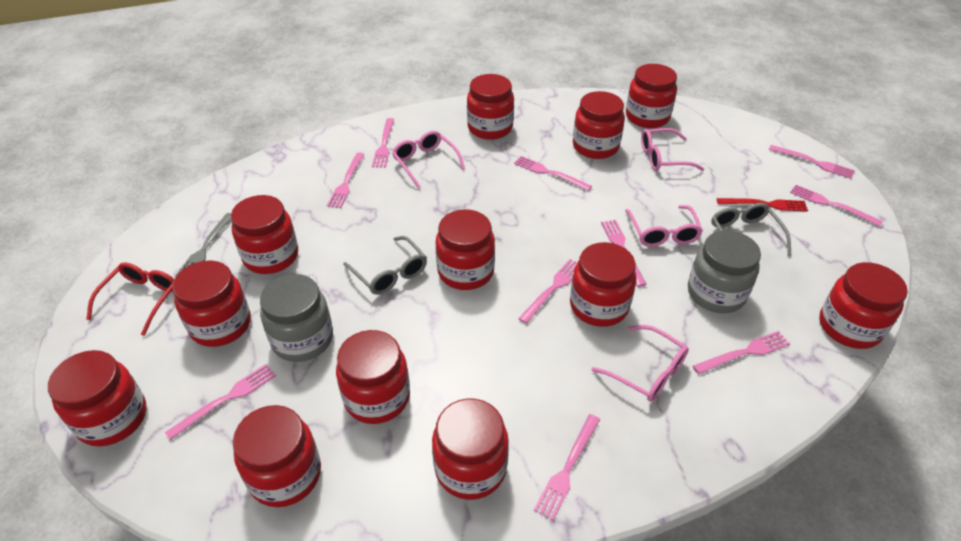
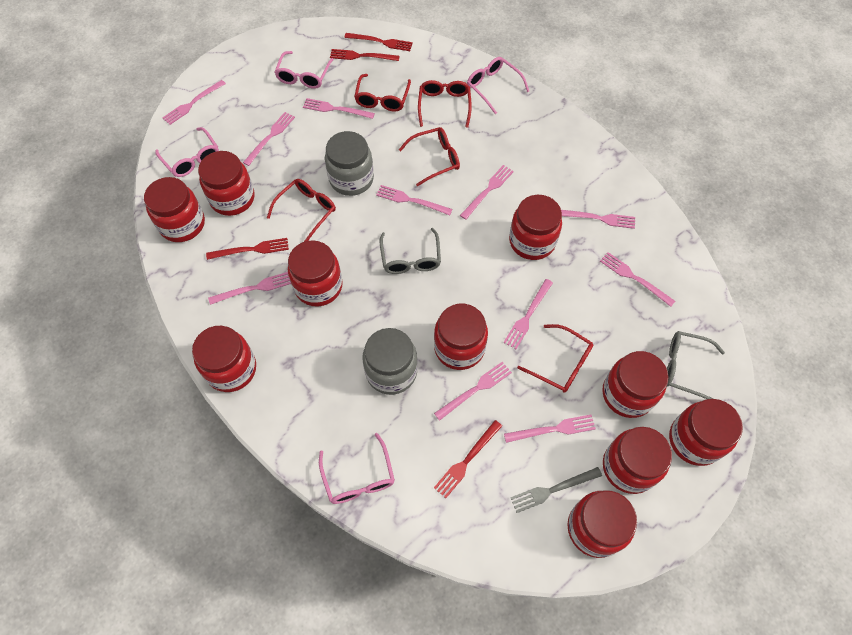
pink fork: 10 -> 11
red fork: 1 -> 4
red glasses: 1 -> 5
red jar: 12 -> 10

